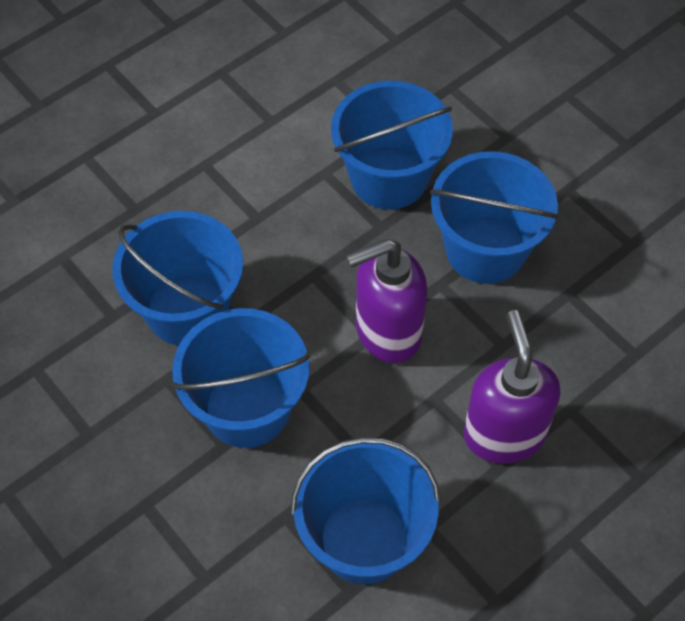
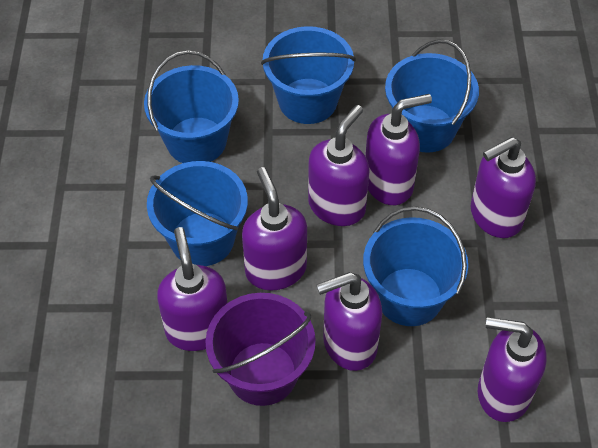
purple bucket: 0 -> 1
purple soap dispenser: 2 -> 7

